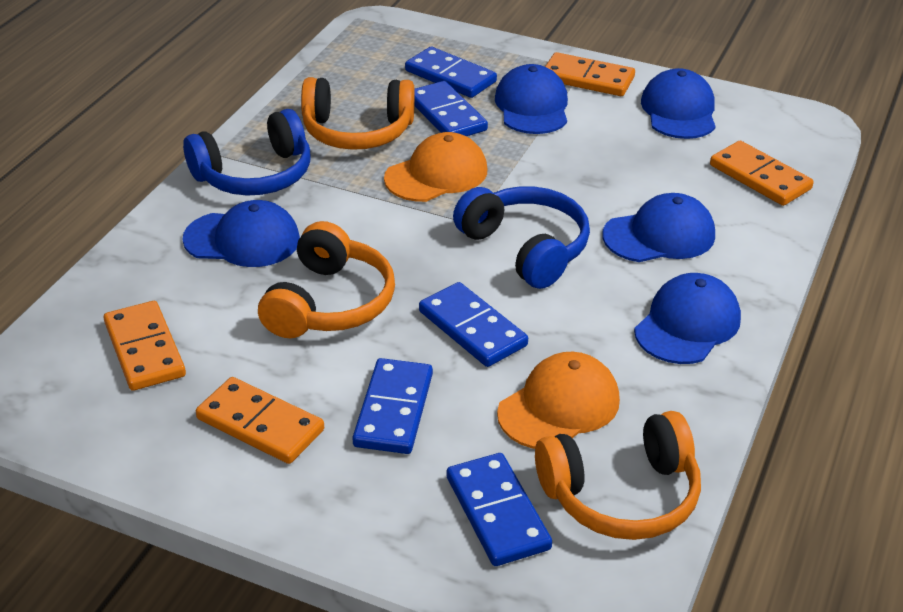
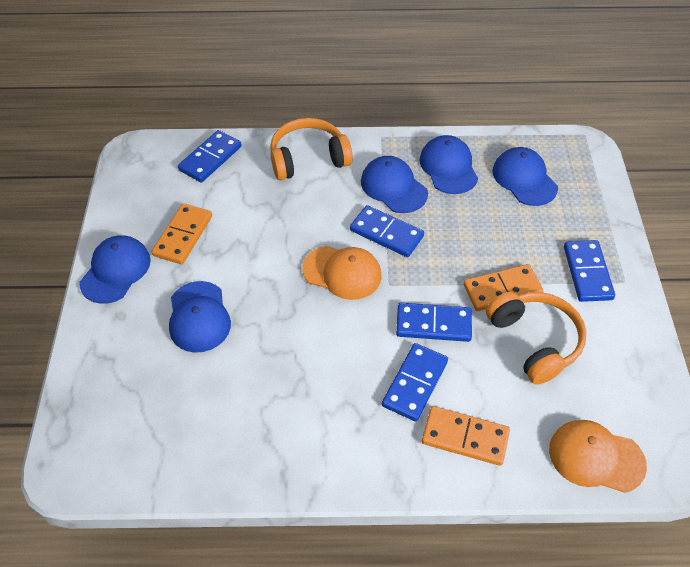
blue headphones: 2 -> 0
orange domino: 4 -> 3
orange headphones: 3 -> 2

